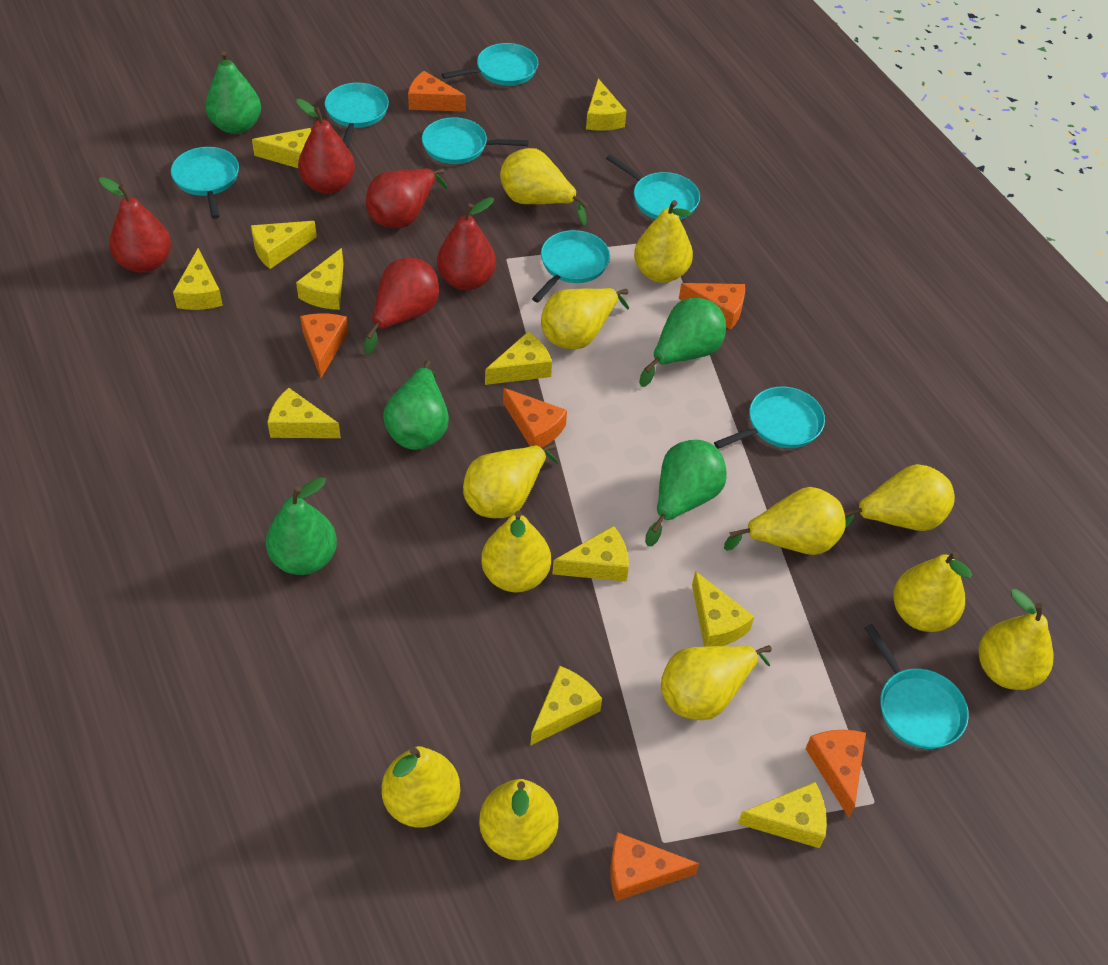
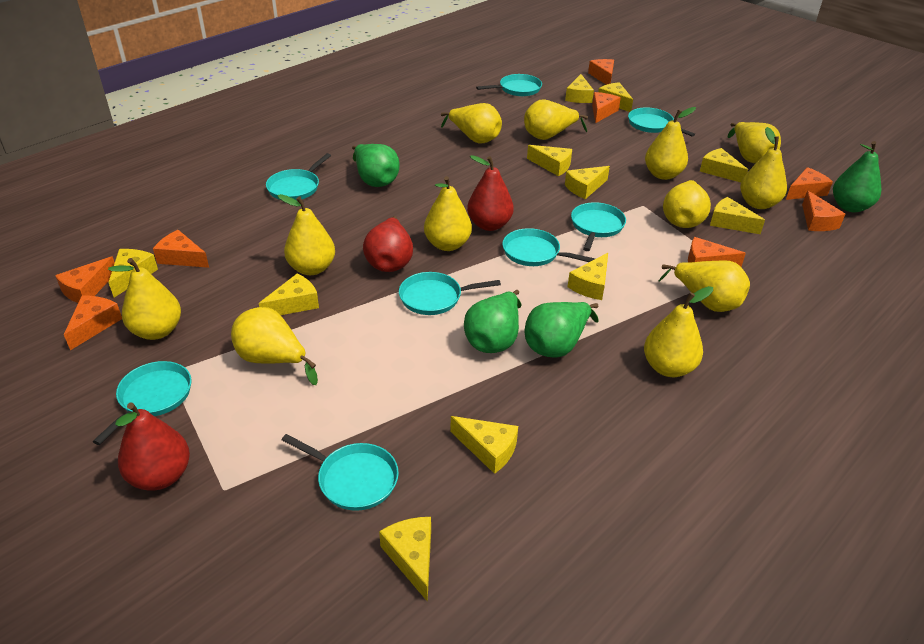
green pear: 5 -> 4
orange cheese: 6 -> 8
red pear: 5 -> 3

